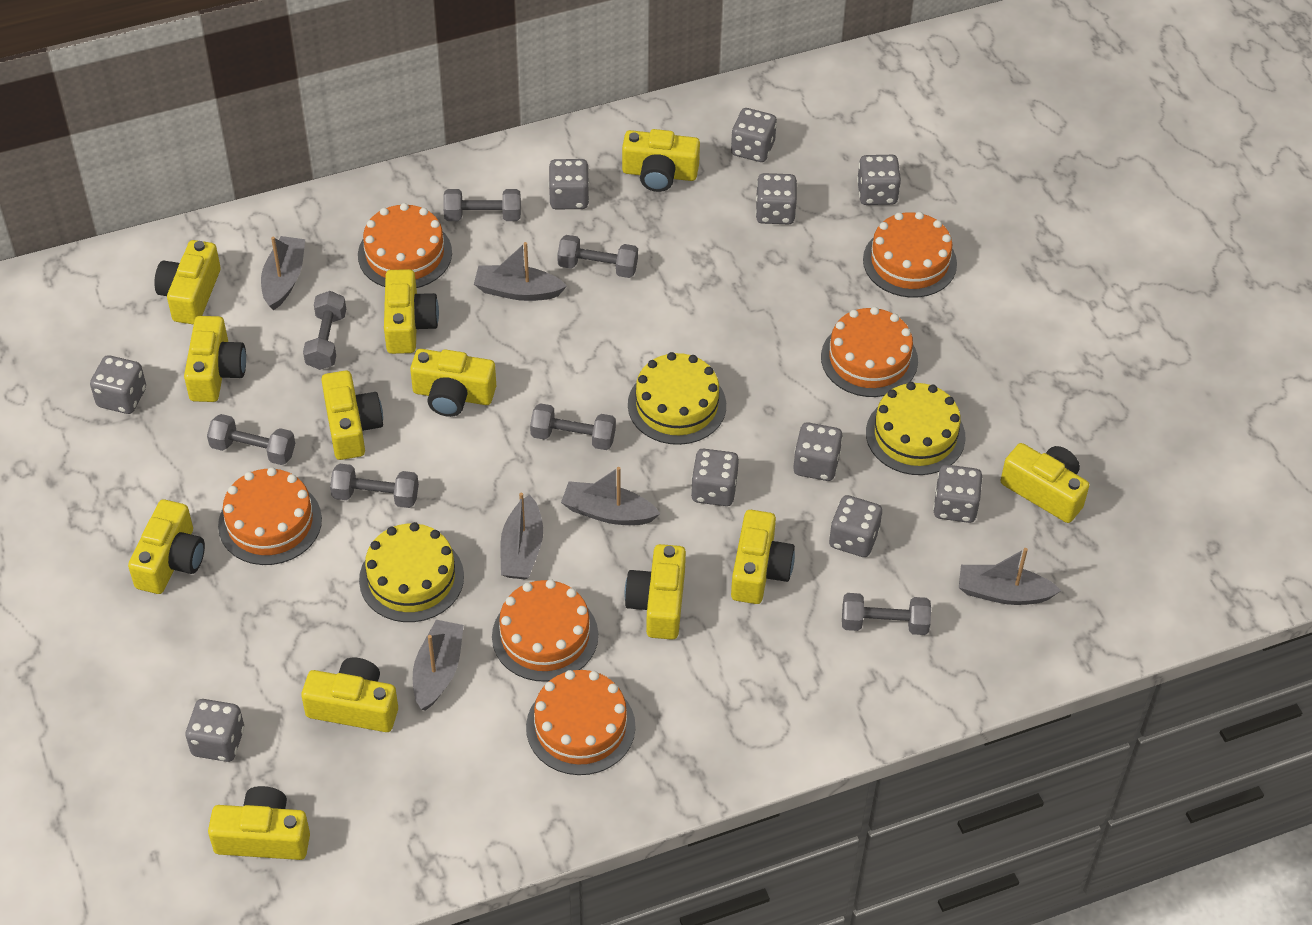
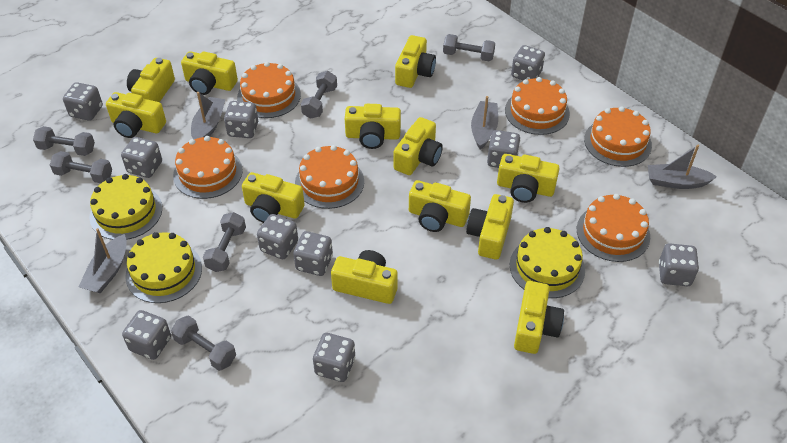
grey boat: 6 -> 4
grey dumbbell: 7 -> 6

